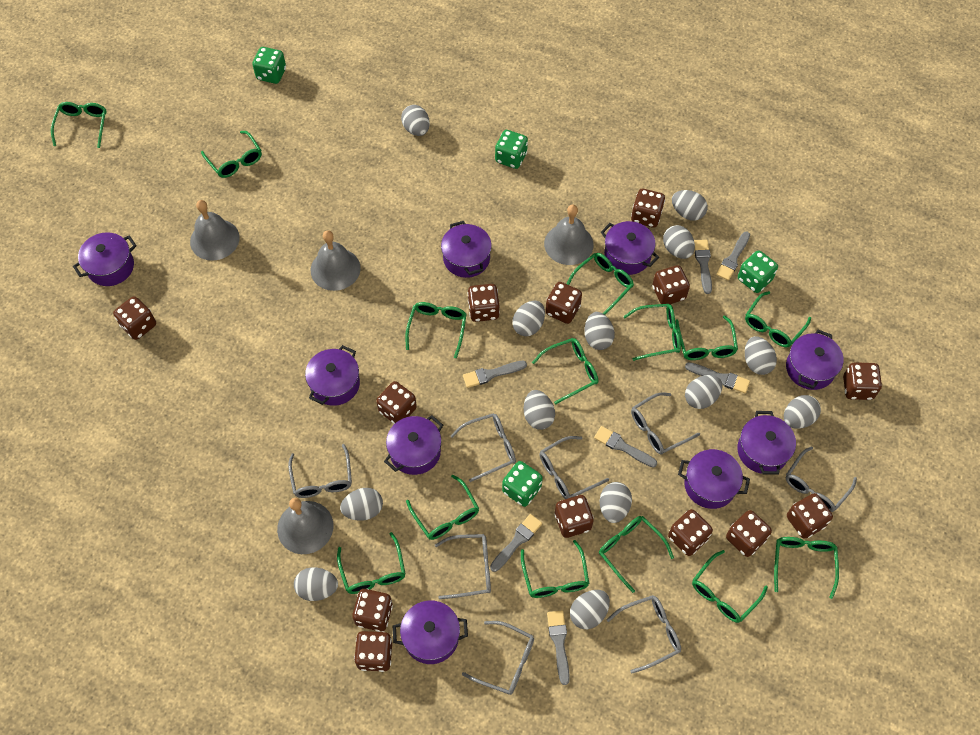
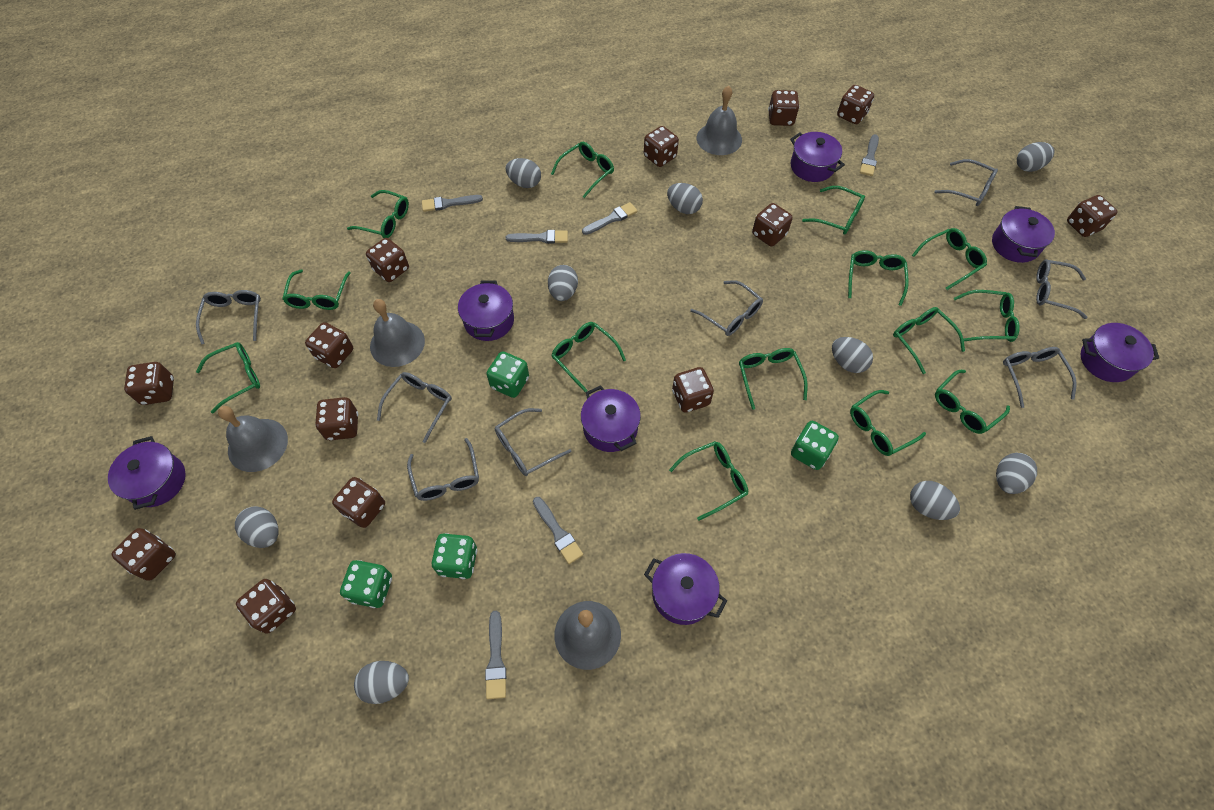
grey brush: 7 -> 6
grey egg: 13 -> 9
purple pot: 9 -> 7

